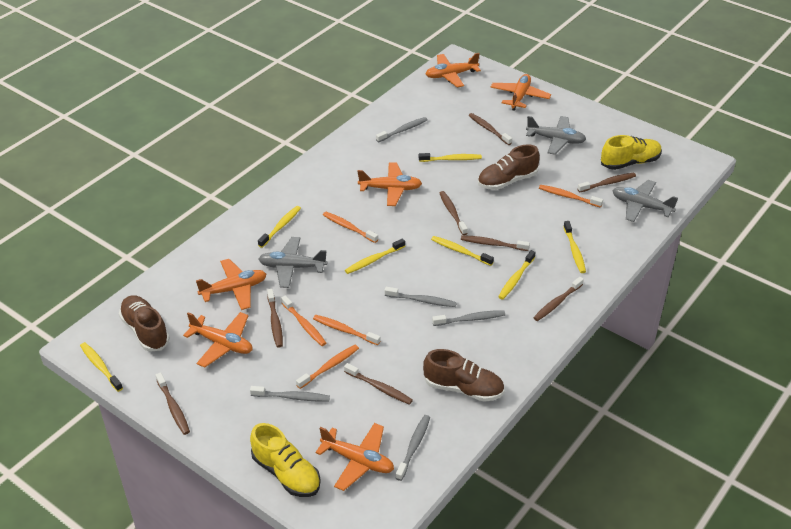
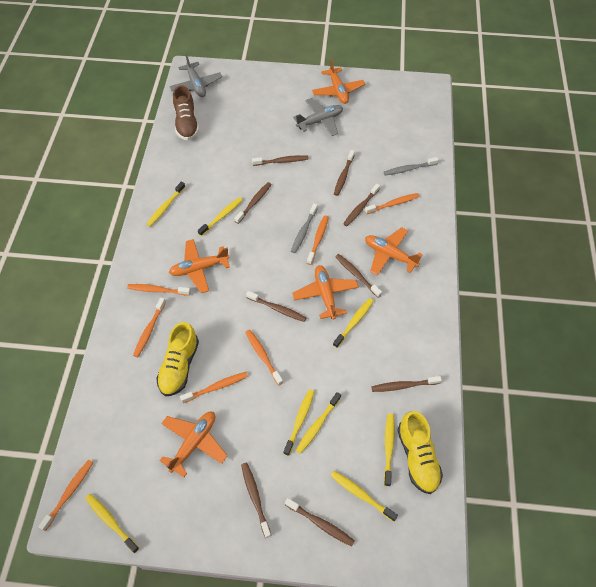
brown shoe: 3 -> 1
brown toothbrush: 8 -> 9
grey plane: 3 -> 2
grey toothbrush: 5 -> 2
orange plane: 6 -> 5
orange toothbrush: 5 -> 7
yellow toothbrush: 7 -> 8

